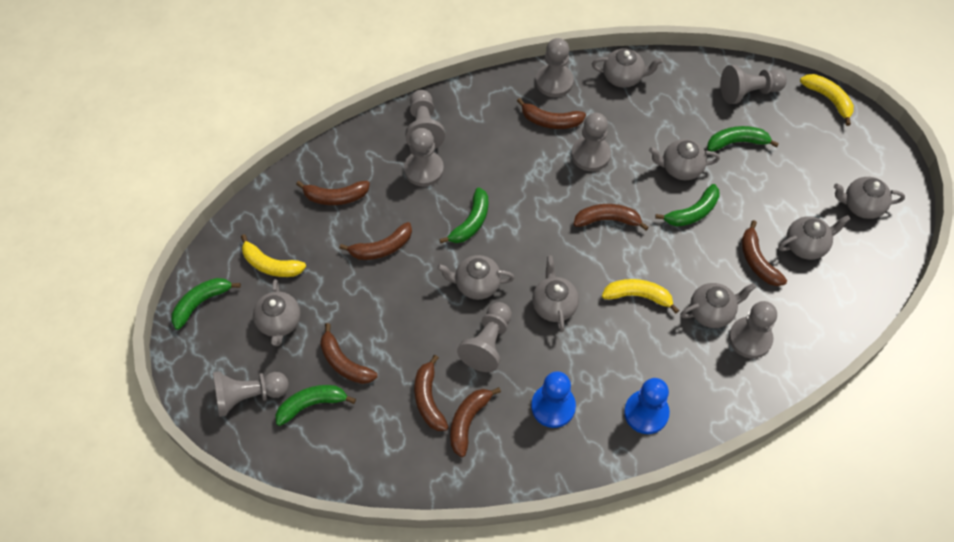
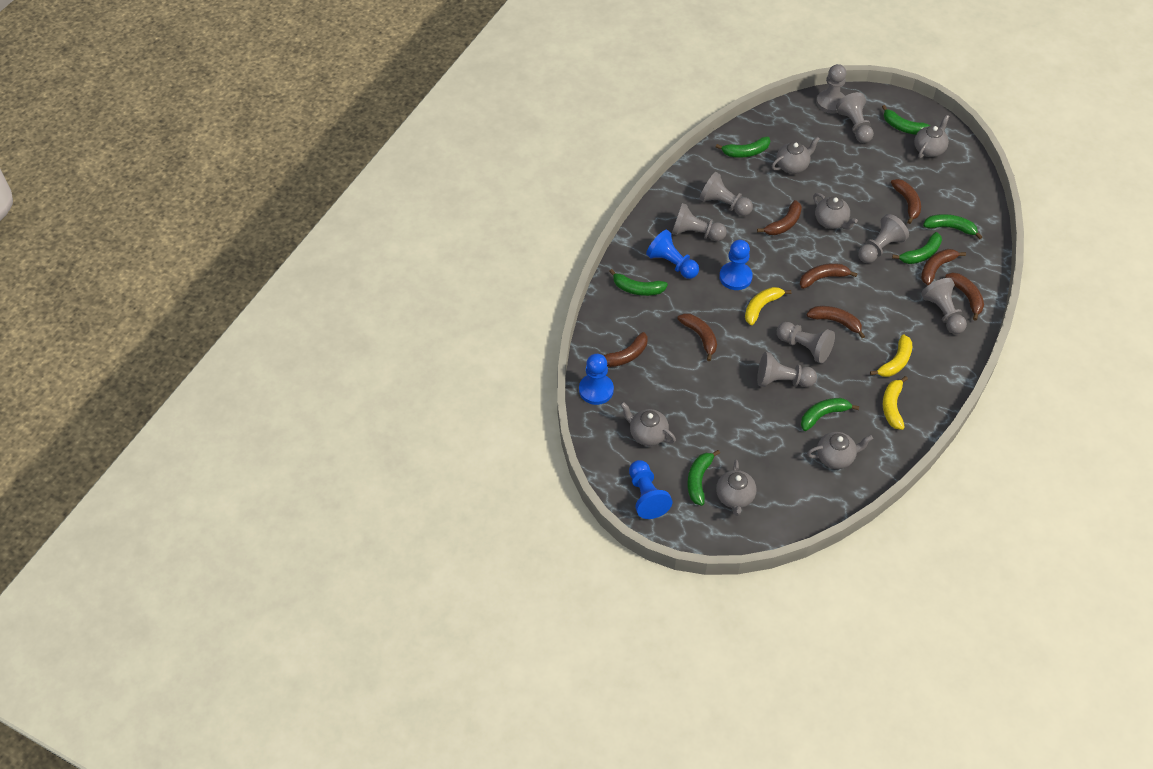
blue pawn: 2 -> 4
green banana: 5 -> 7
grey teapot: 8 -> 6

